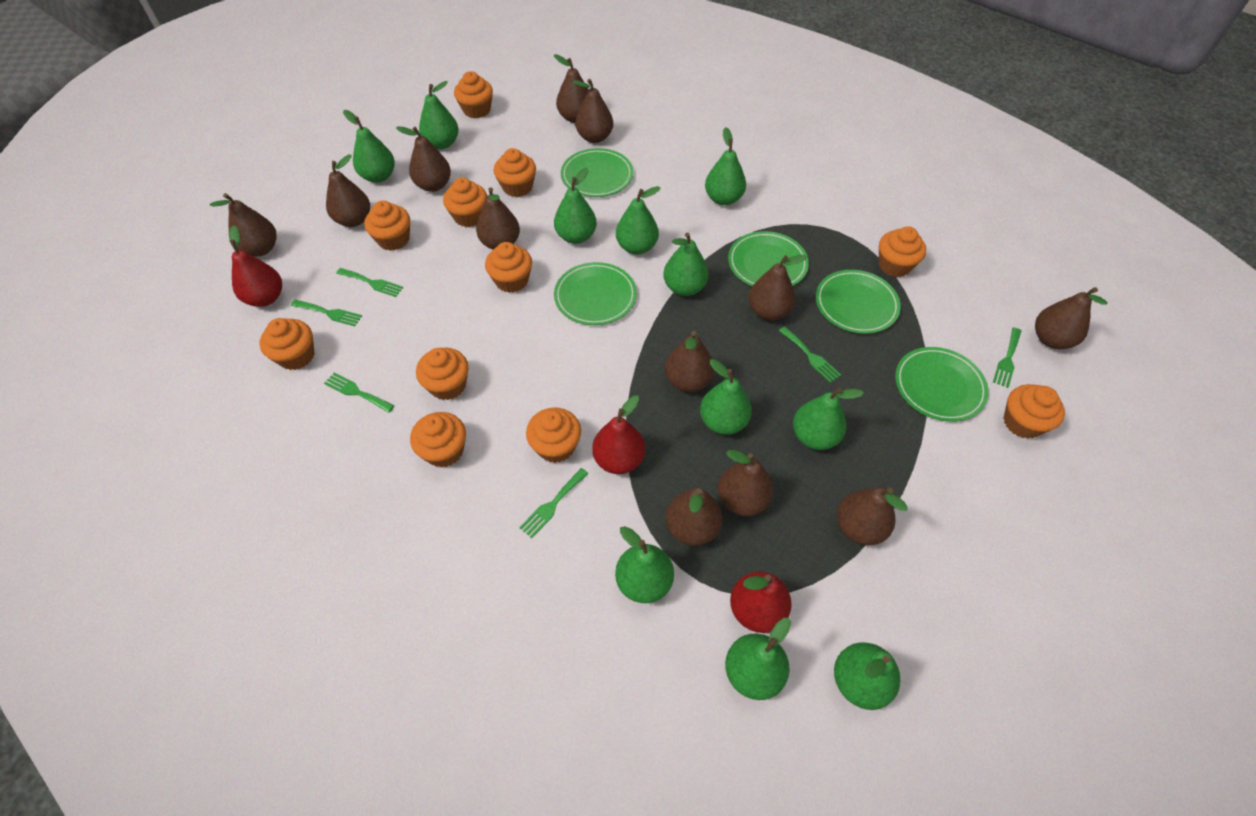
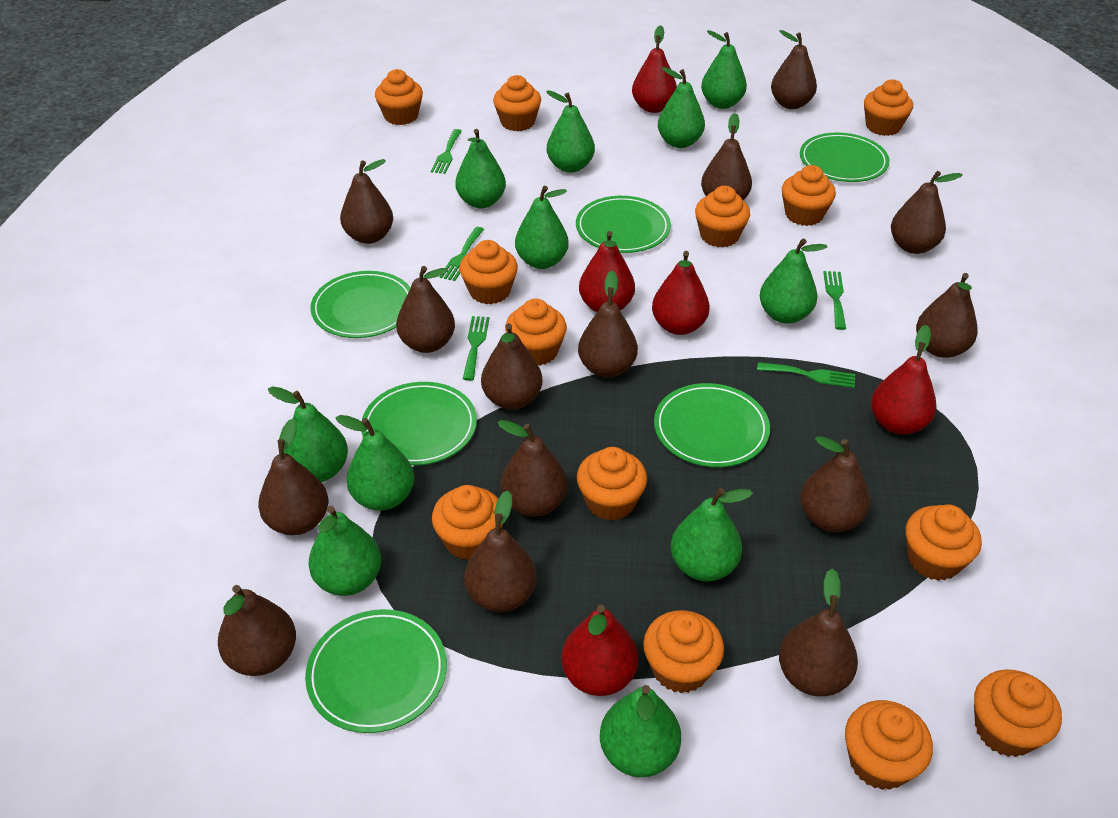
brown pear: 12 -> 14
green fork: 6 -> 5
green plate: 5 -> 6
orange cupcake: 11 -> 13
red pear: 3 -> 5

